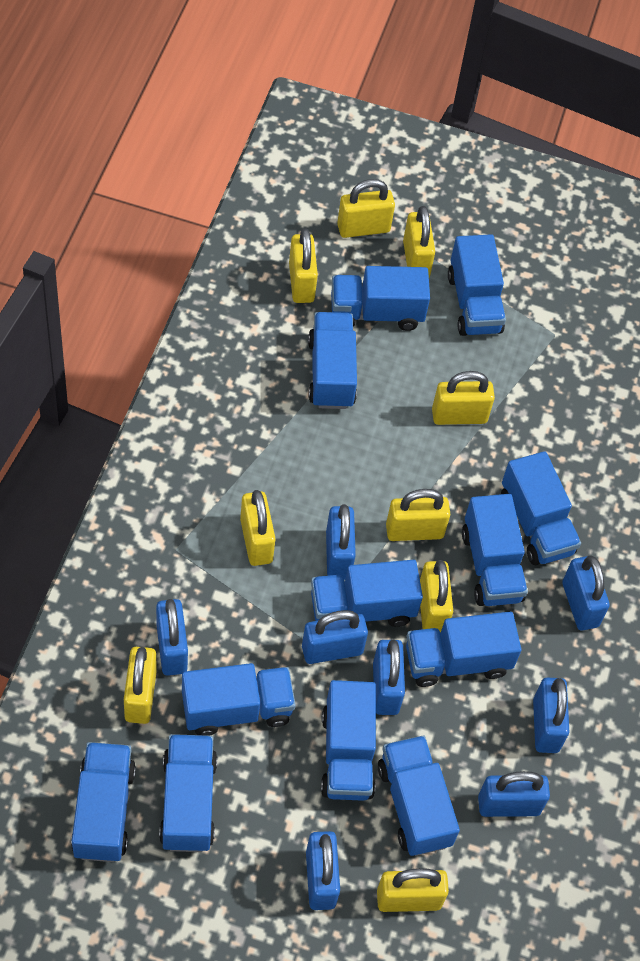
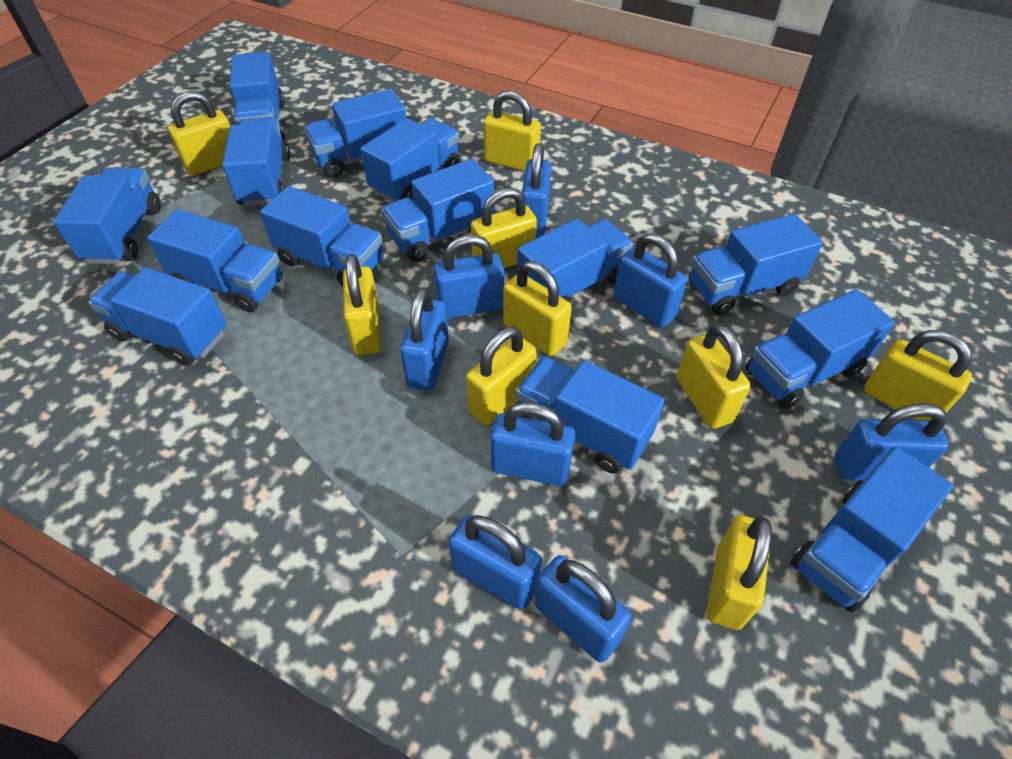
blue truck: 12 -> 14

